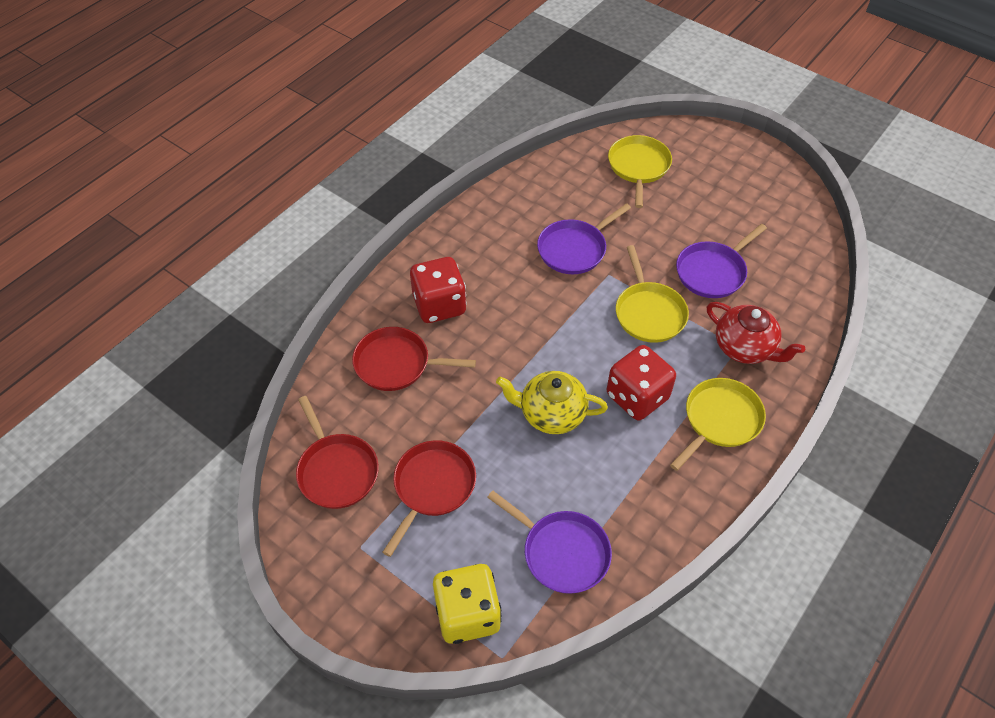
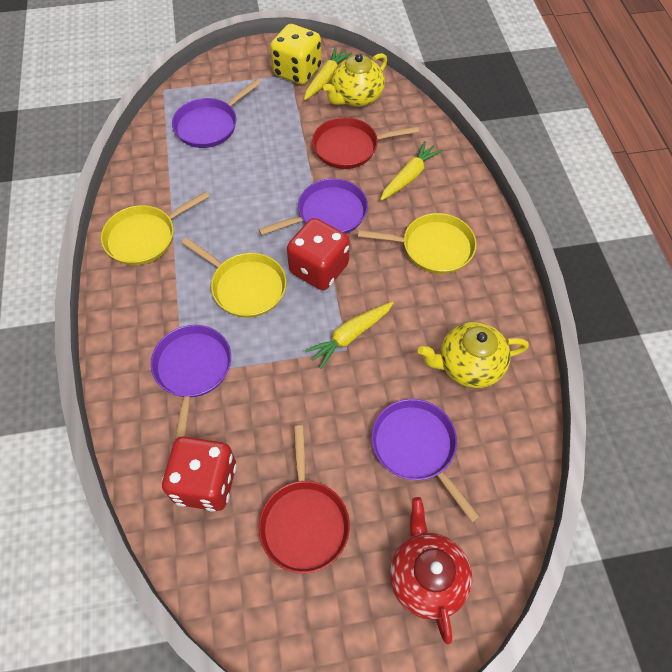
purple pan: 3 -> 4
red pan: 3 -> 2
yellow carrot: 0 -> 3
yellow teapot: 1 -> 2

